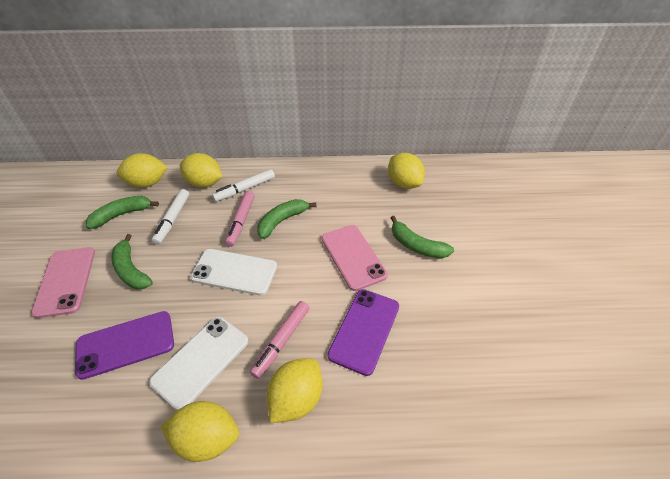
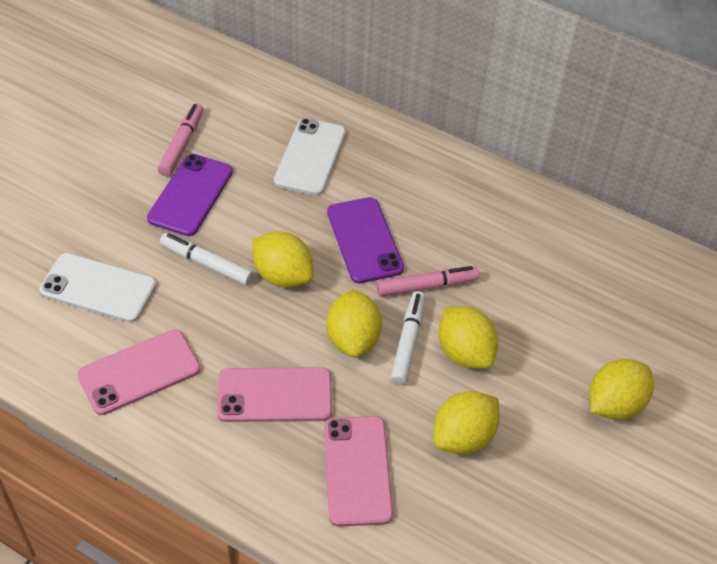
green banana: 4 -> 0
pink phone: 2 -> 3

